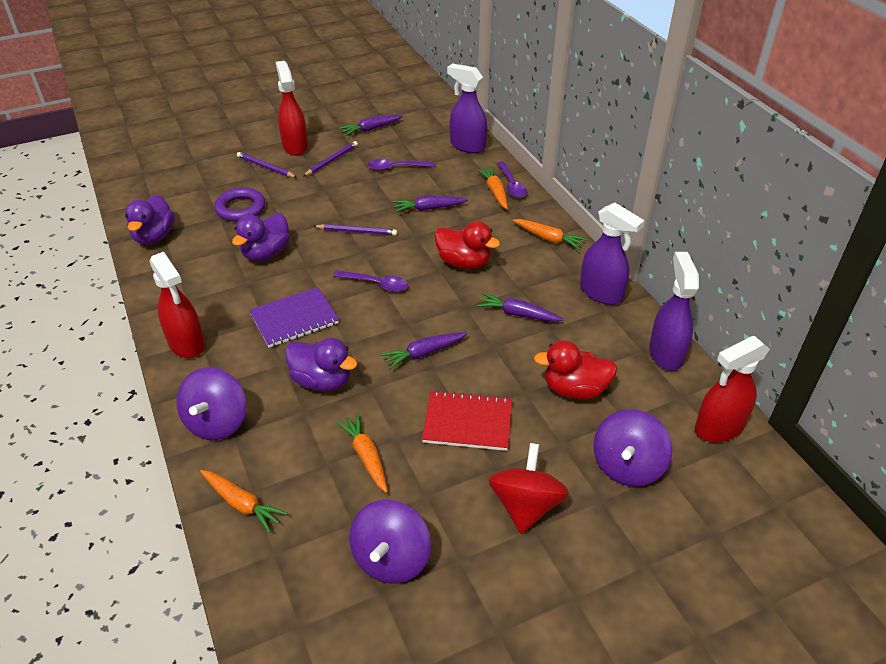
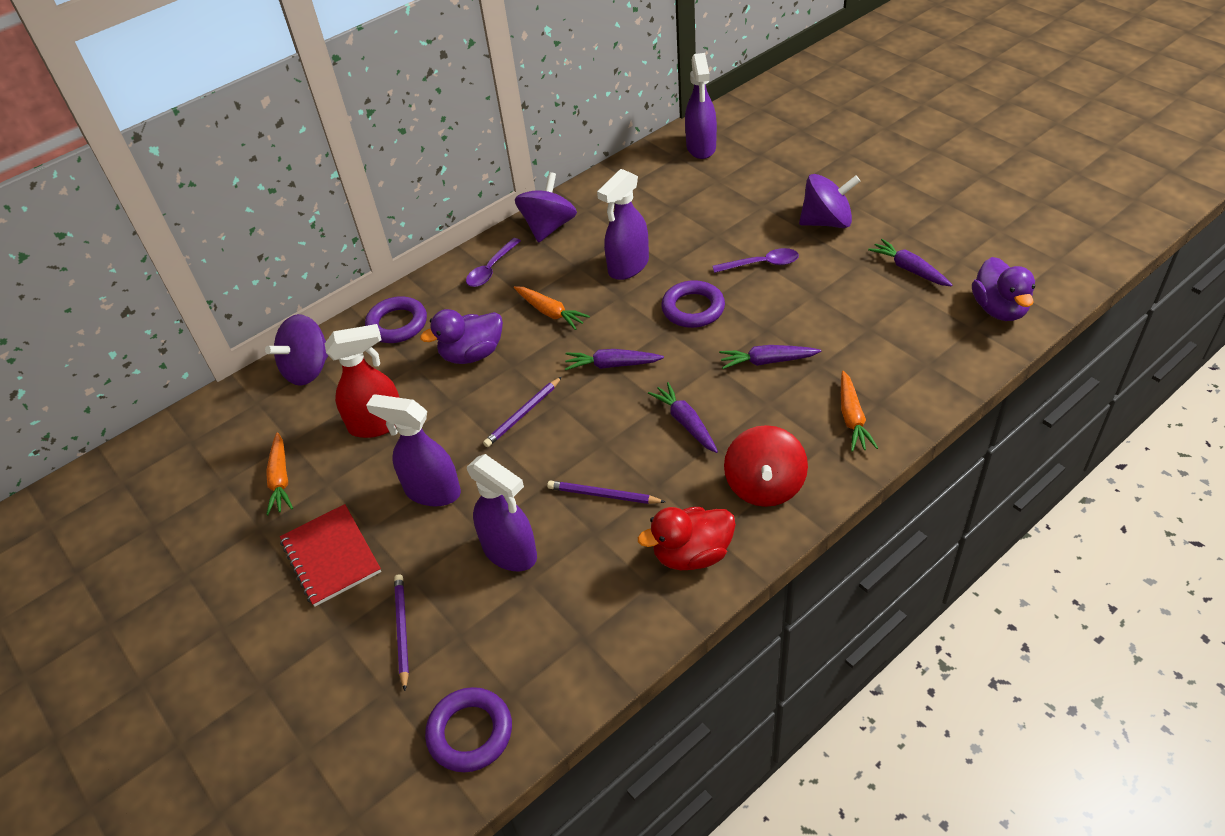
orange carrot: 4 -> 3
purple duck: 3 -> 2
purple notebook: 1 -> 0
purple ring: 1 -> 3
purple spoon: 3 -> 2
purple spray bottle: 3 -> 4
red duck: 2 -> 1
red spray bottle: 3 -> 1

